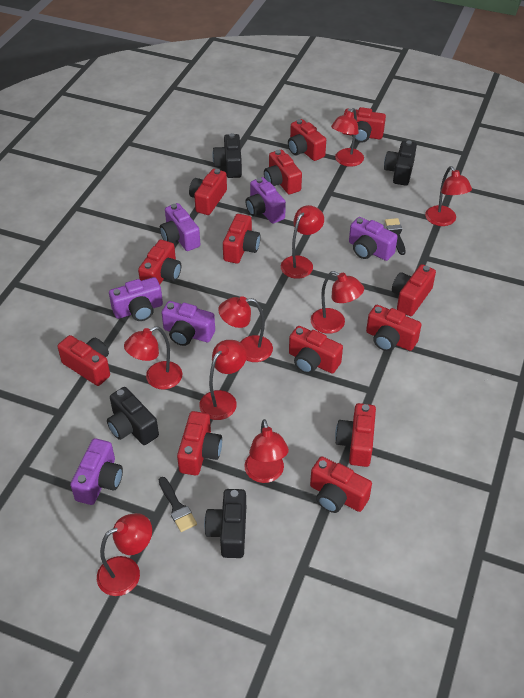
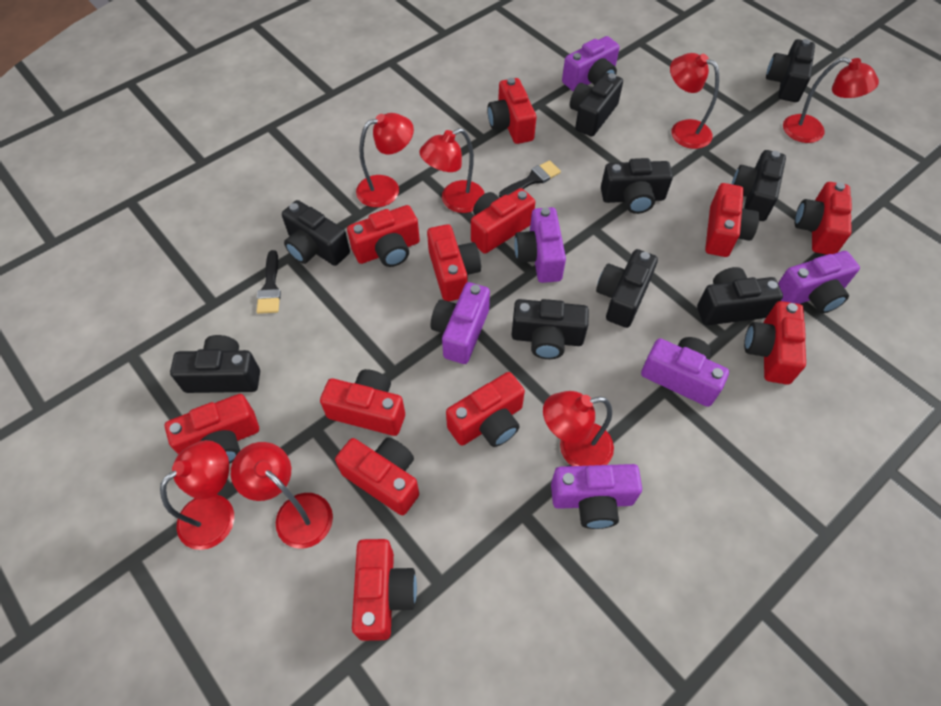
black camera: 4 -> 9
red camera: 13 -> 12
red lamp: 9 -> 7

